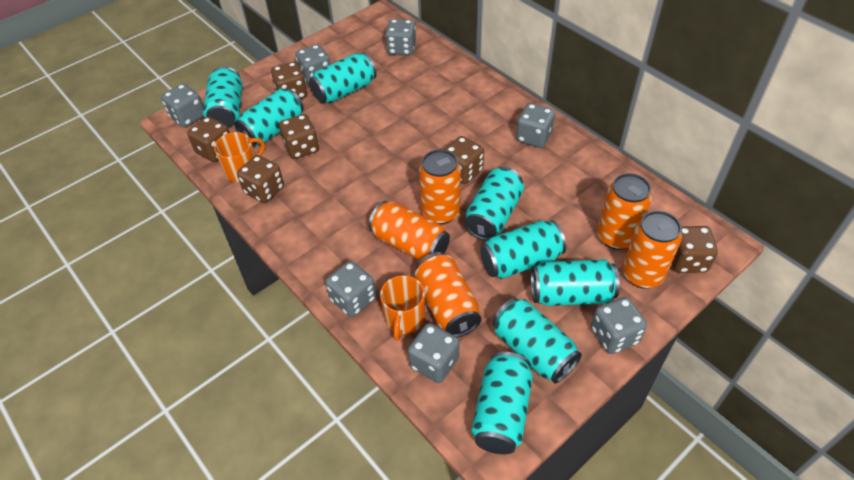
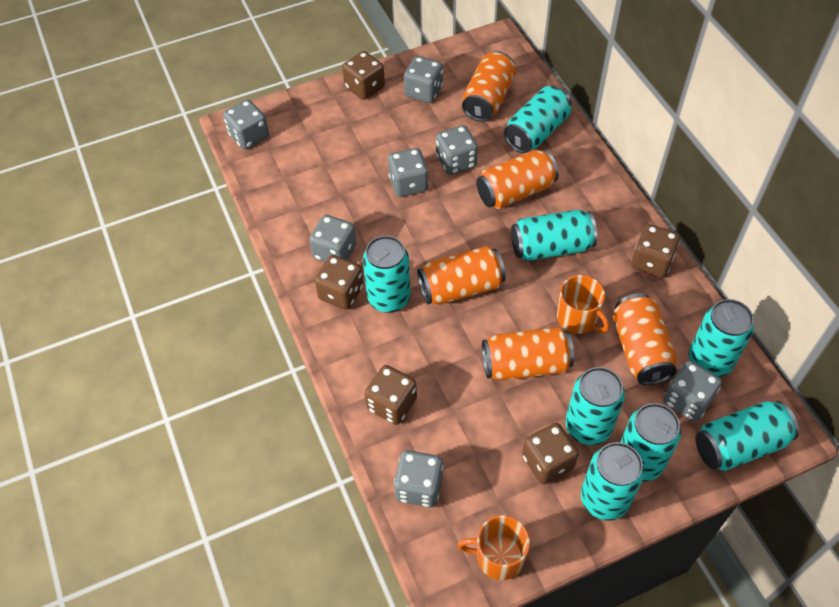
brown dice: 6 -> 5

